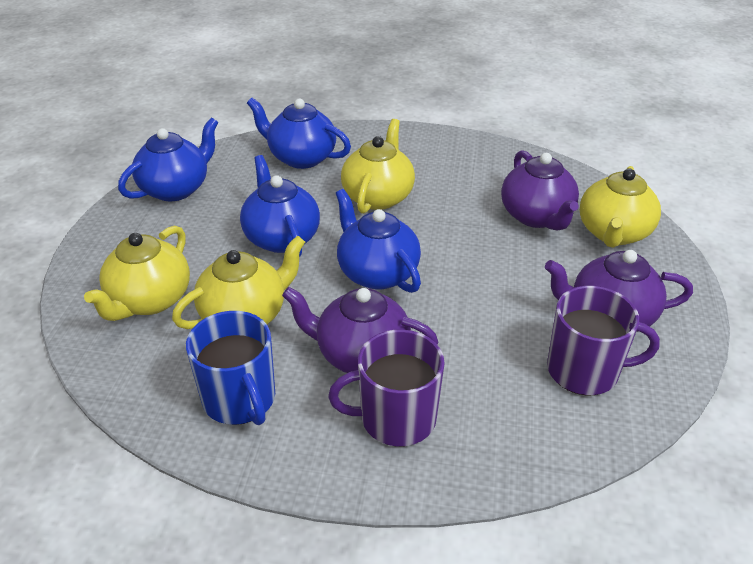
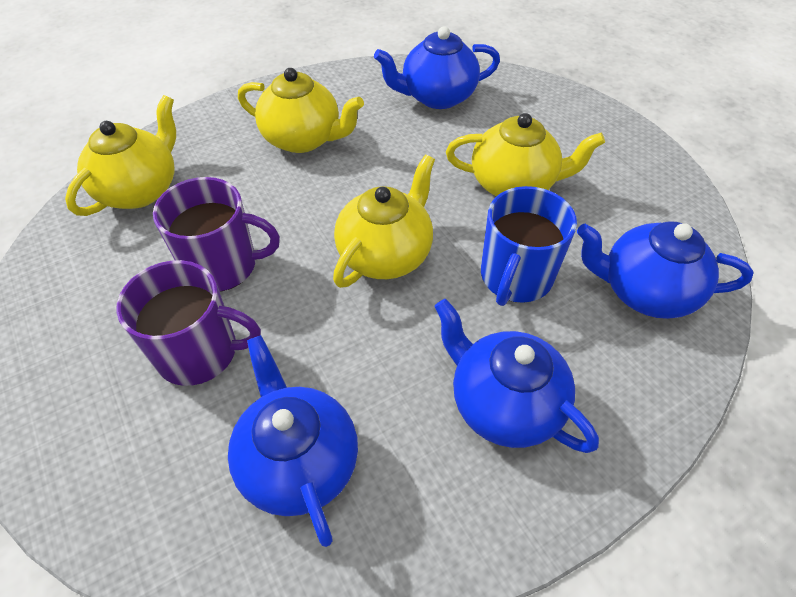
purple teapot: 3 -> 0

